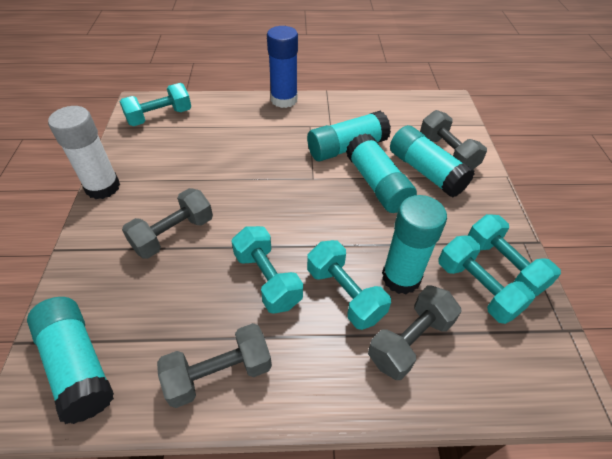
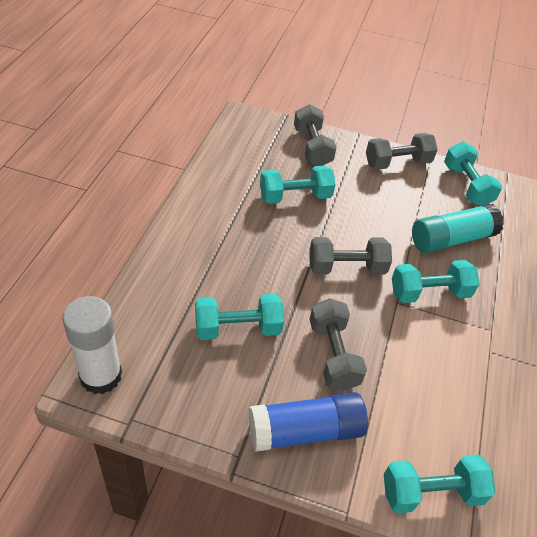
turquoise glue stick: 5 -> 1

